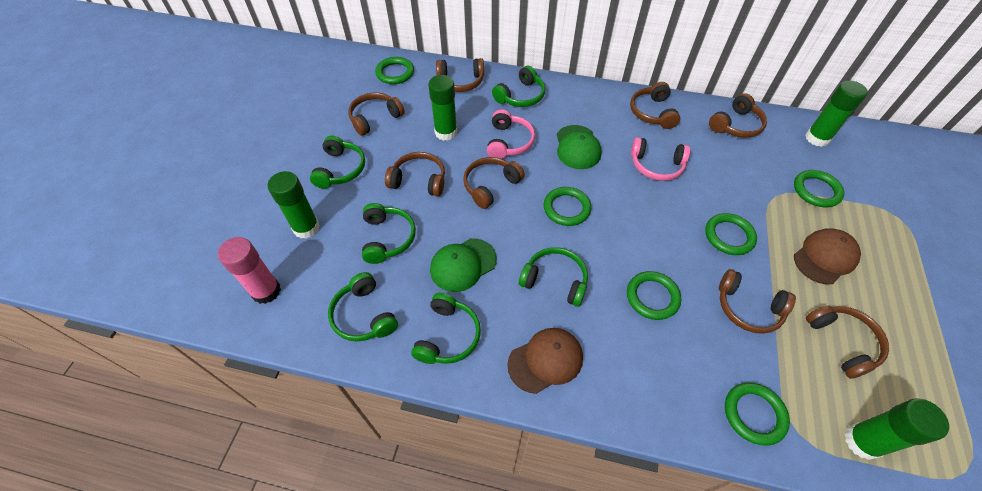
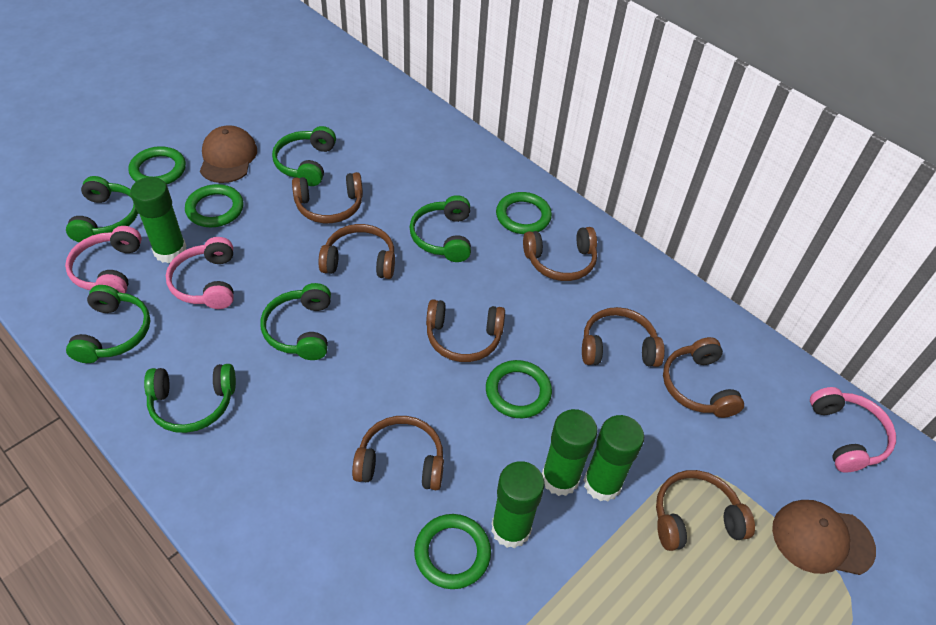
green cap: 2 -> 0
green ring: 6 -> 5
pink glue stick: 1 -> 0
pink headphones: 2 -> 3

